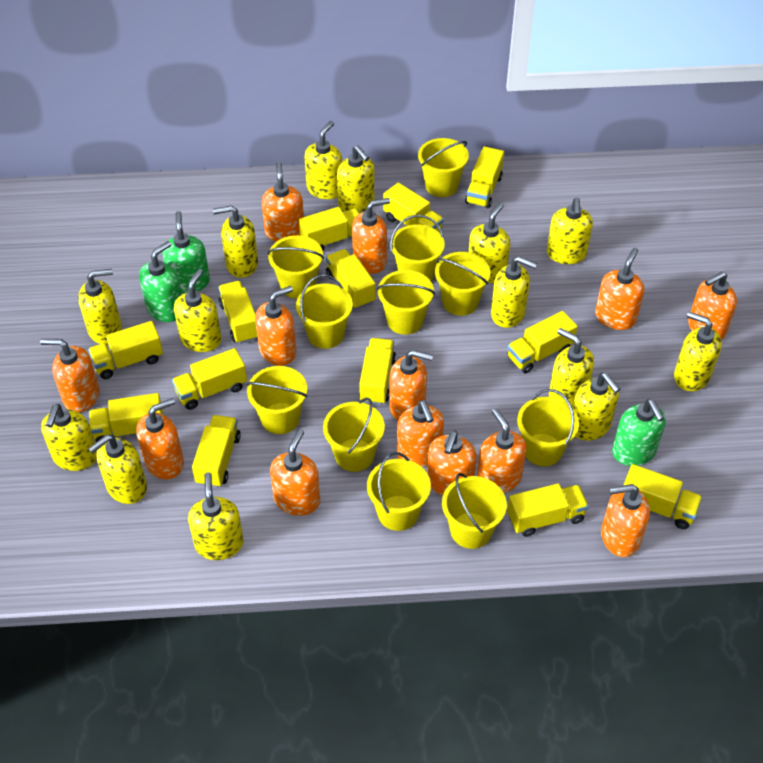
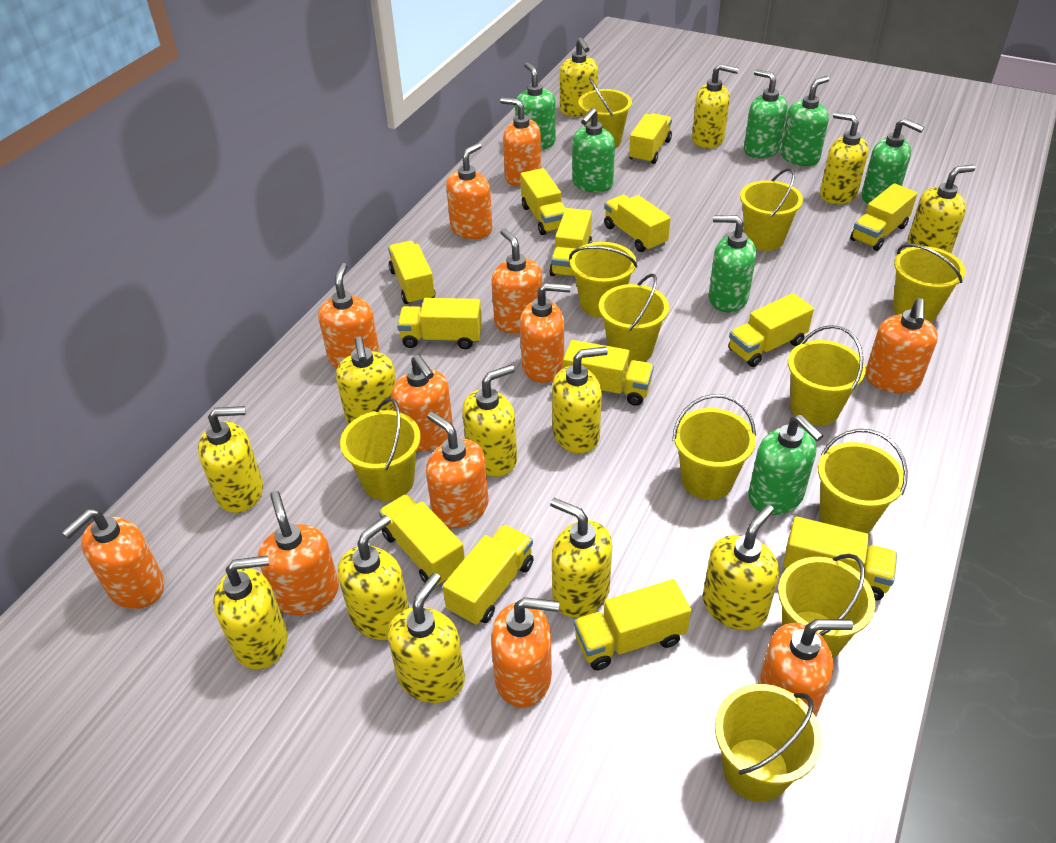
green soap dispenser: 3 -> 7
orange soap dispenser: 13 -> 12
yellow soap dispenser: 14 -> 13

